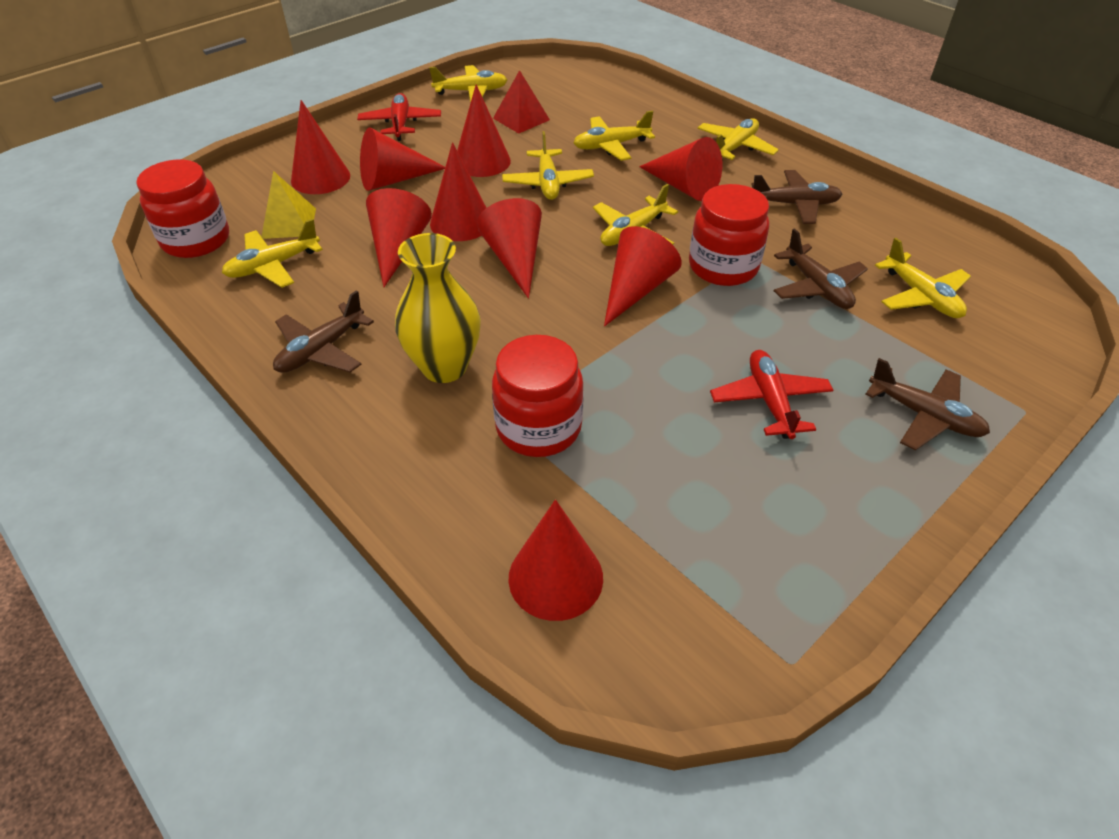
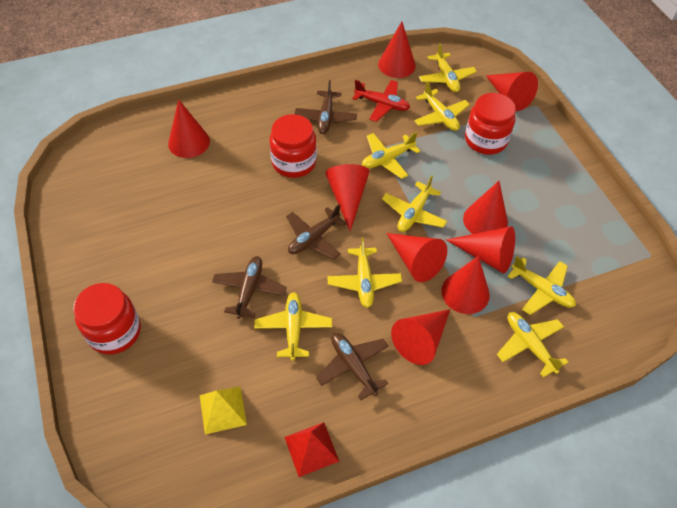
red plane: 2 -> 1
yellow plane: 7 -> 8
yellow vase: 1 -> 0

